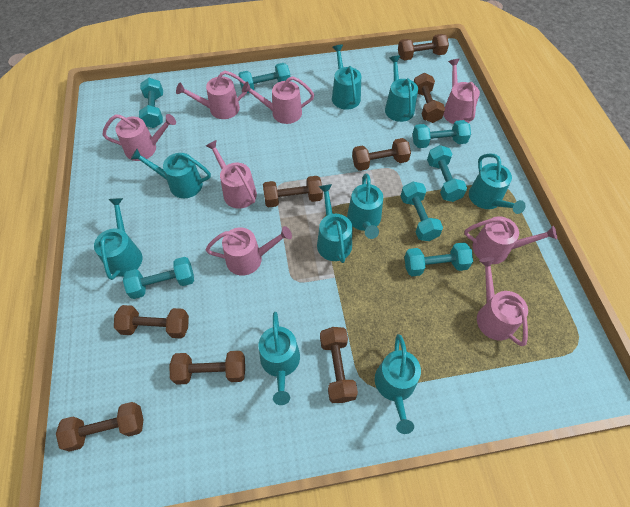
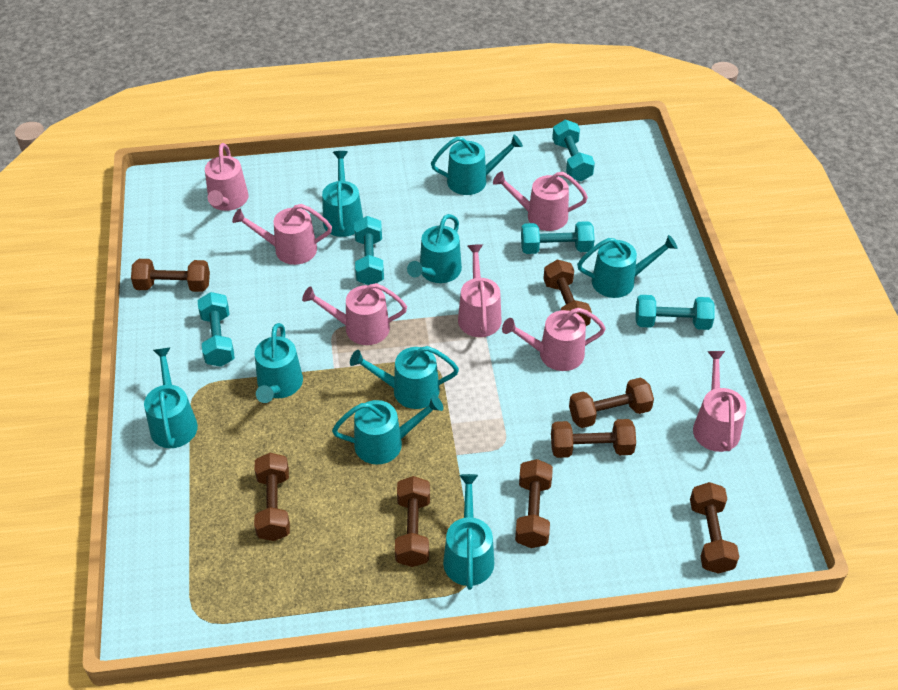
pink watering can: 8 -> 7
turquoise dumbbell: 7 -> 5

